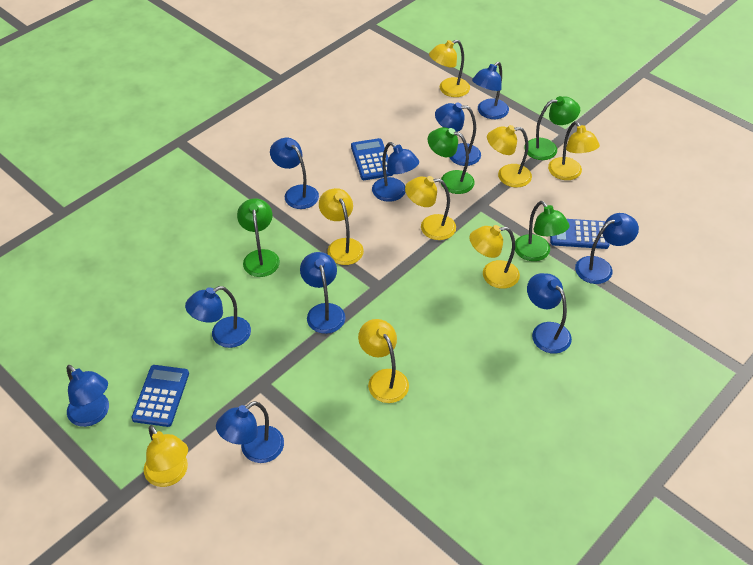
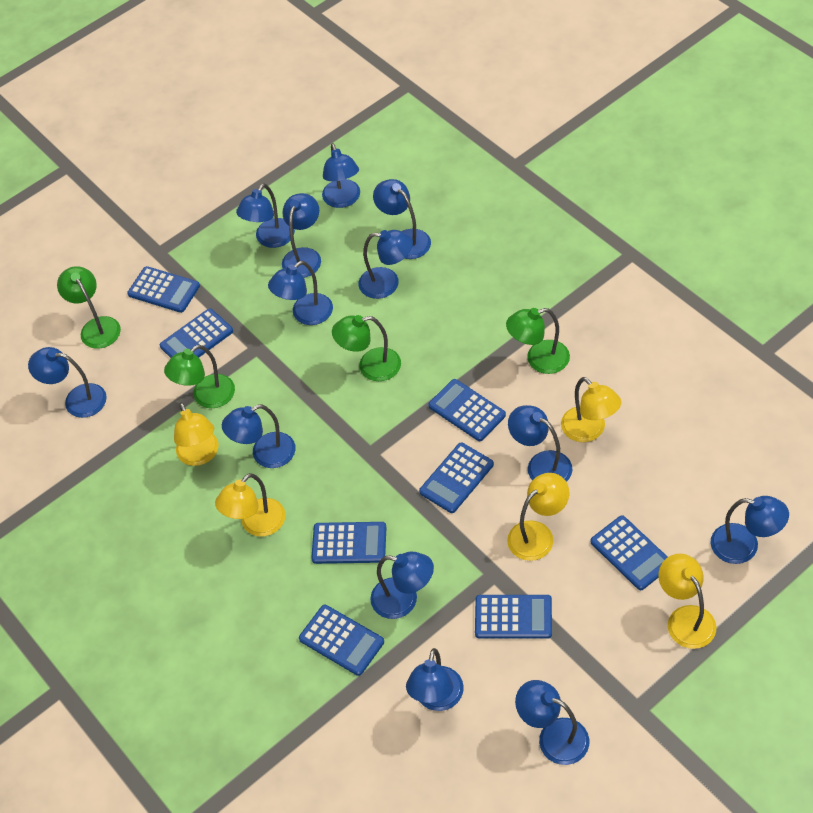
blue calculator: 3 -> 8
blue lamp: 10 -> 13
yellow lamp: 8 -> 5

